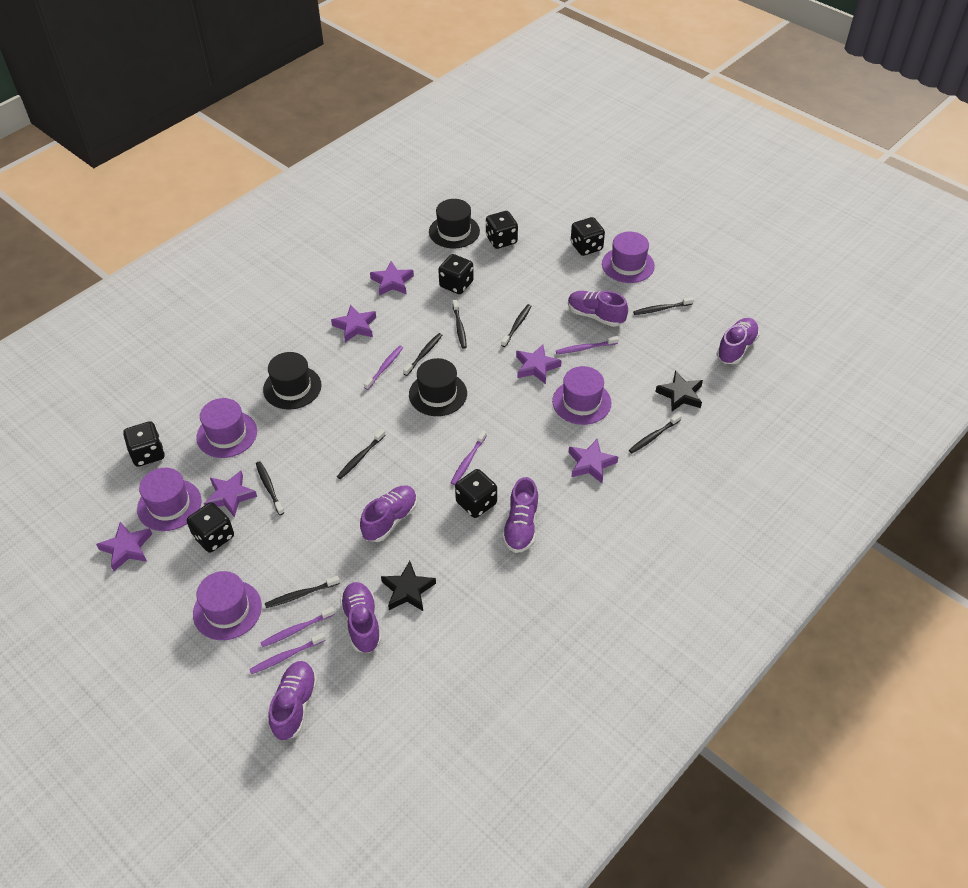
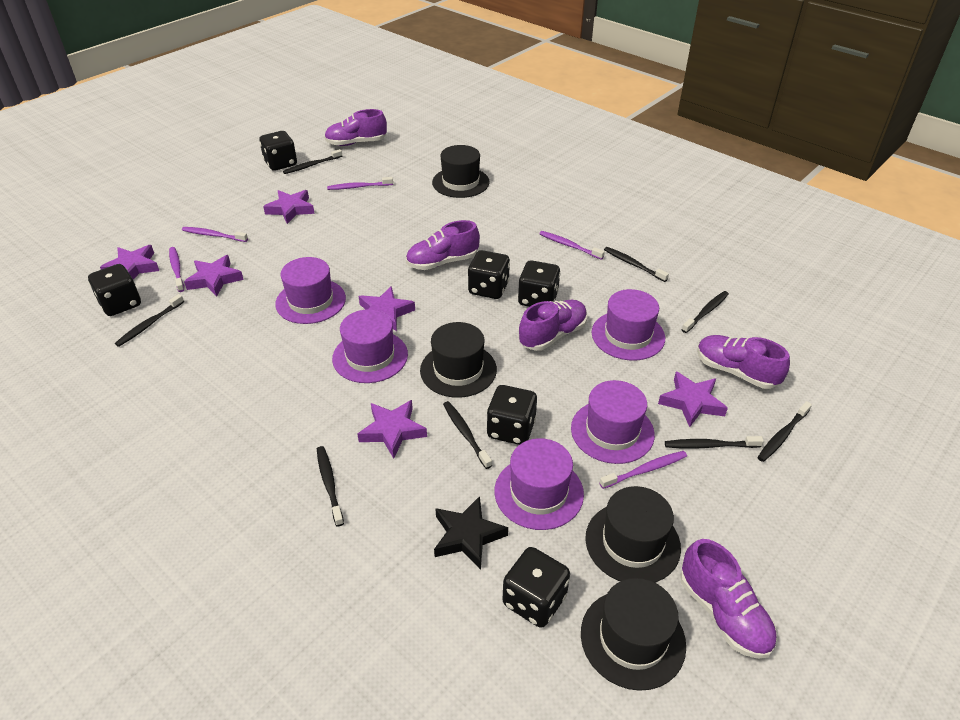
black hat: 3 -> 4
black star: 2 -> 1
purple shoe: 6 -> 5

